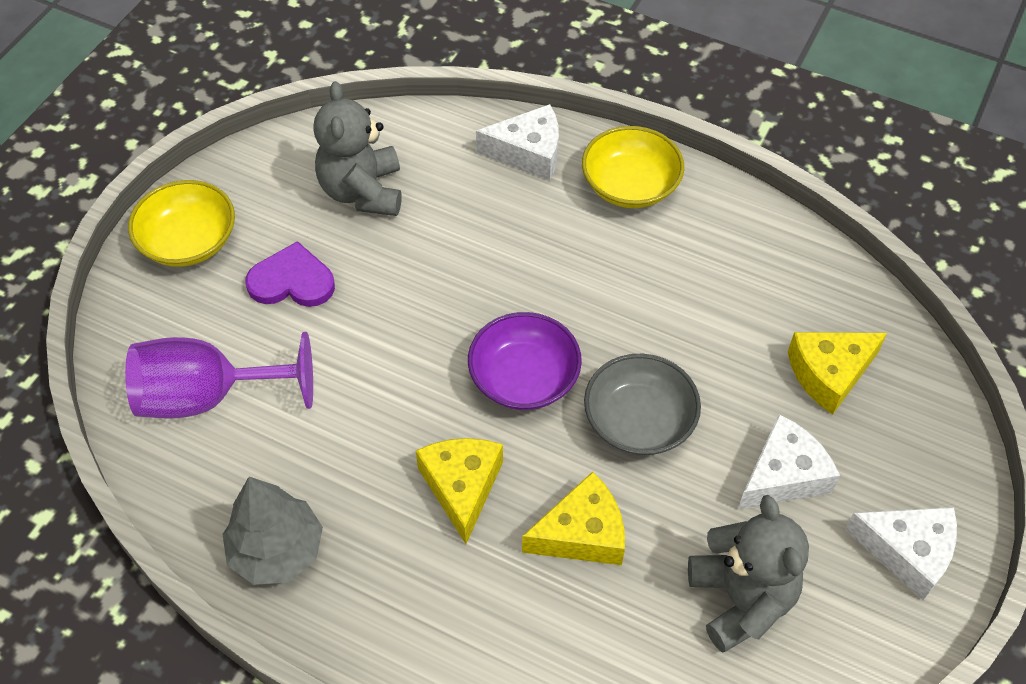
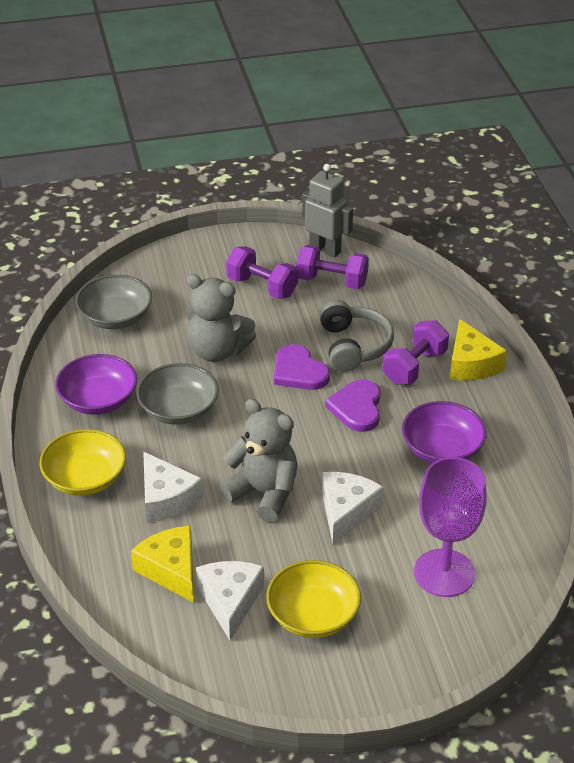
grey bowl: 1 -> 2
grey headphones: 0 -> 1
grey robot: 0 -> 1
grey tree: 1 -> 0
purple bowl: 1 -> 2
purple dumbbell: 0 -> 3
purple heart: 1 -> 2
yellow cheese: 3 -> 2

